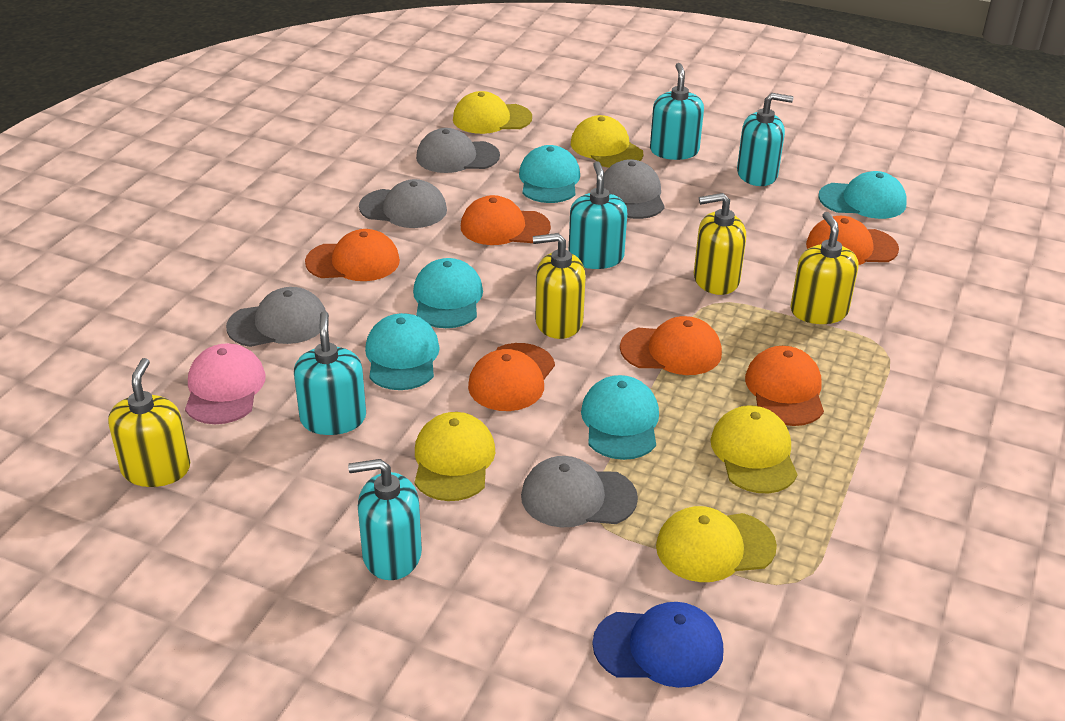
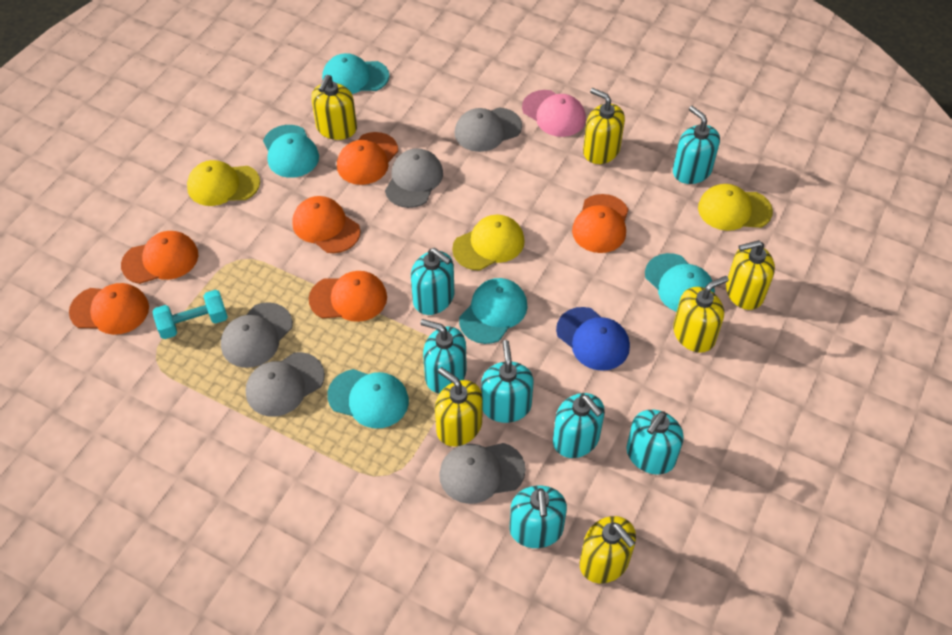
turquoise dumbbell: 0 -> 1
turquoise soap dispenser: 5 -> 7
yellow cap: 5 -> 3
yellow soap dispenser: 4 -> 6

